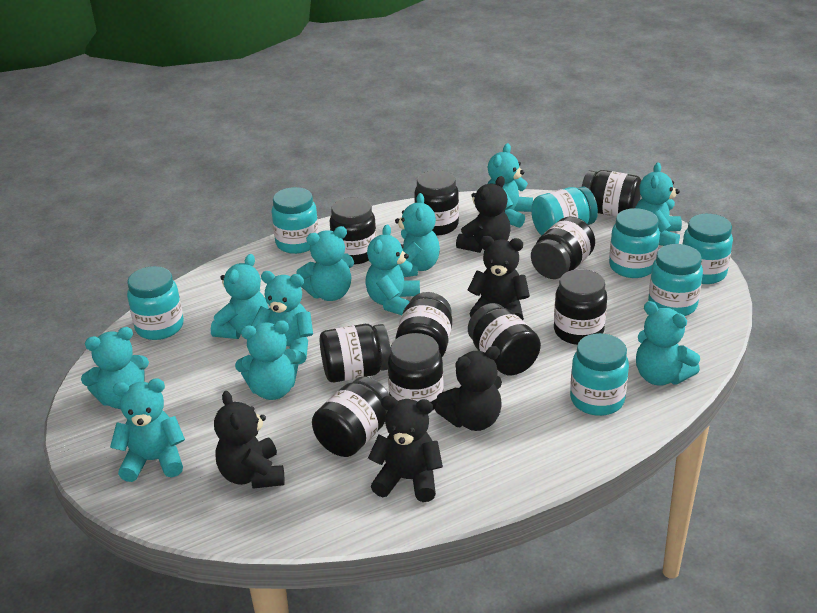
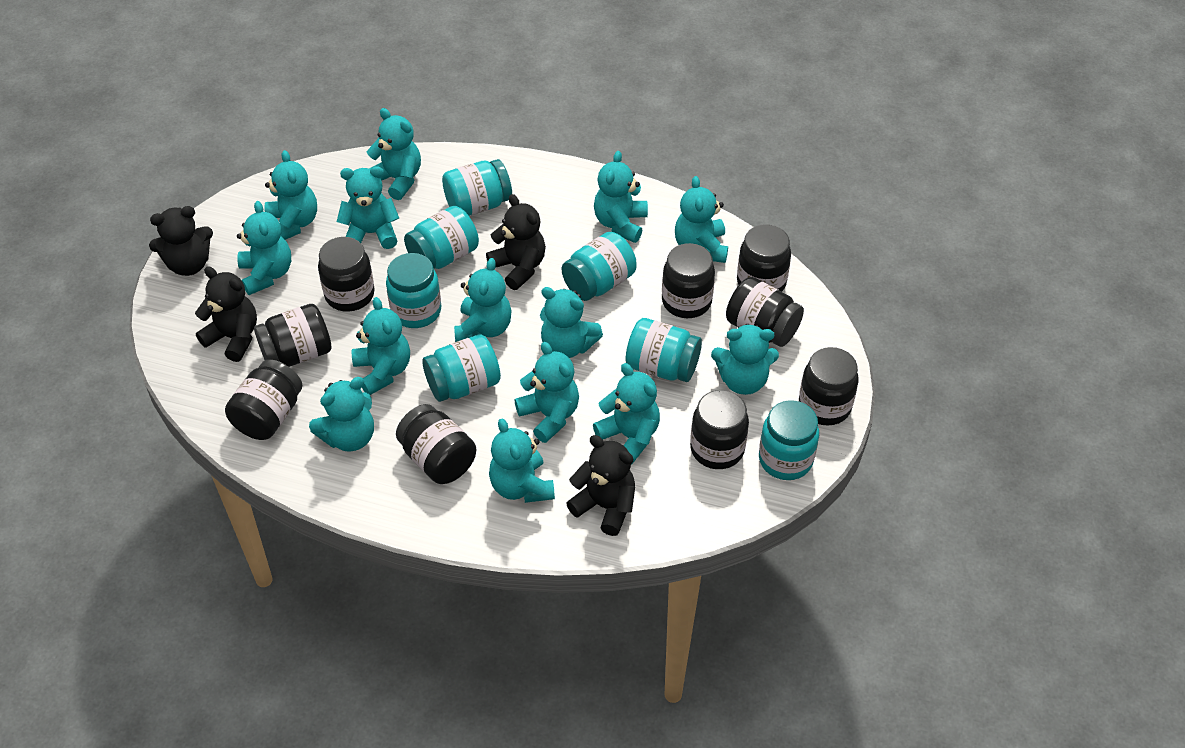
black jar: 10 -> 9
black teddy bear: 5 -> 4
turquoise teddy bear: 11 -> 14

